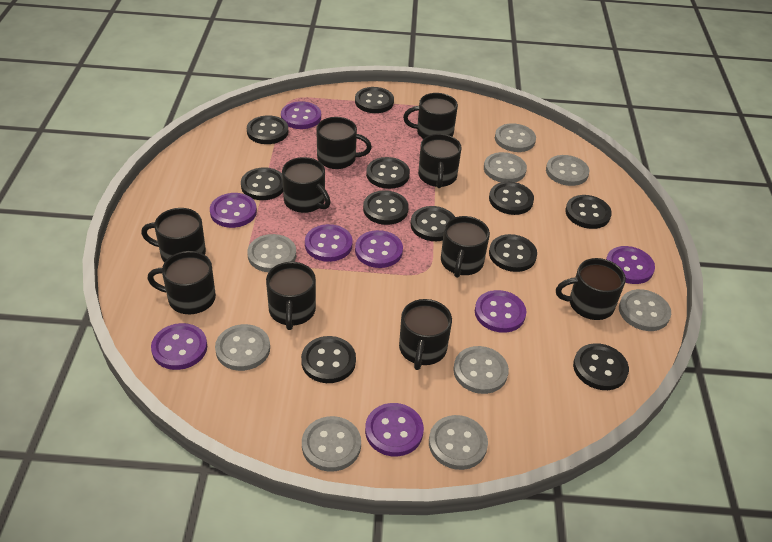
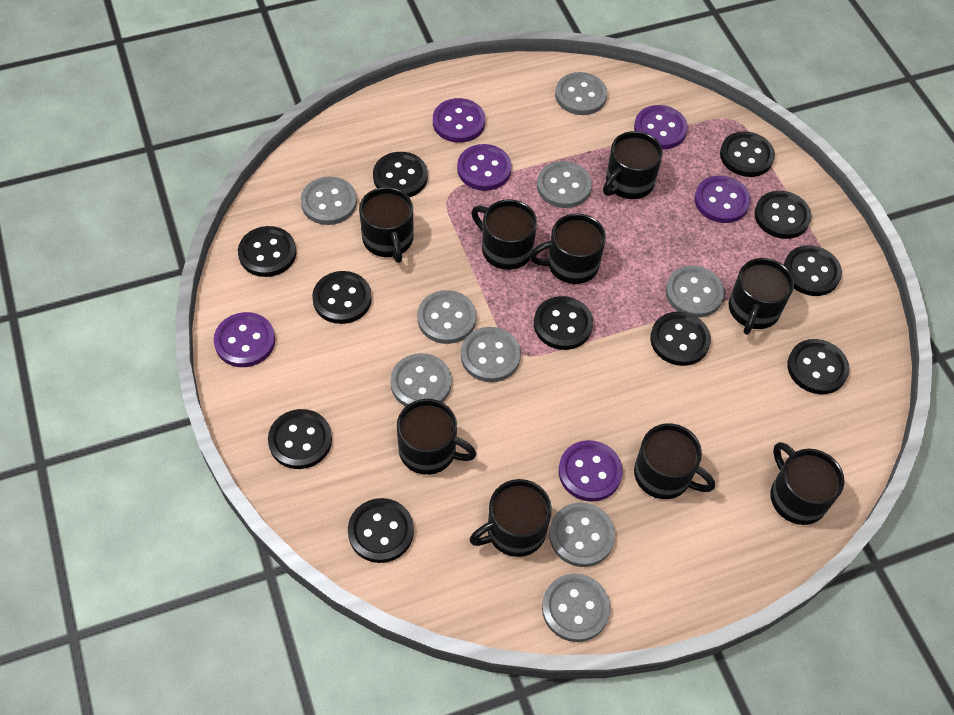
black mug: 10 -> 9
purple button: 8 -> 6

